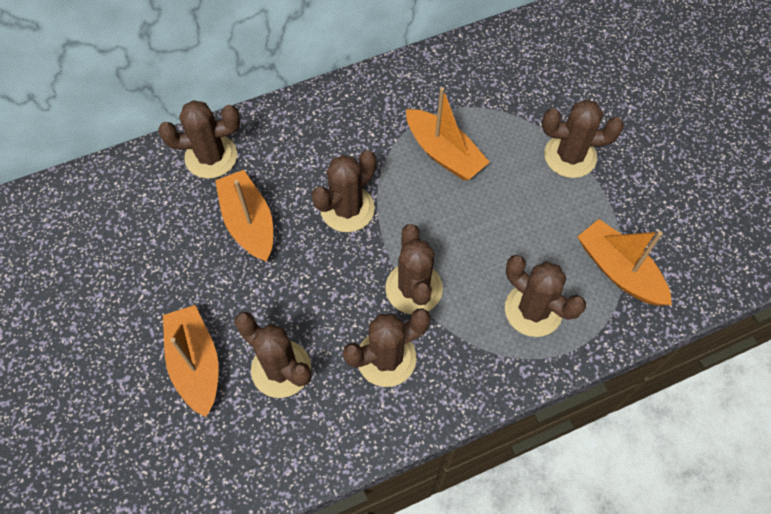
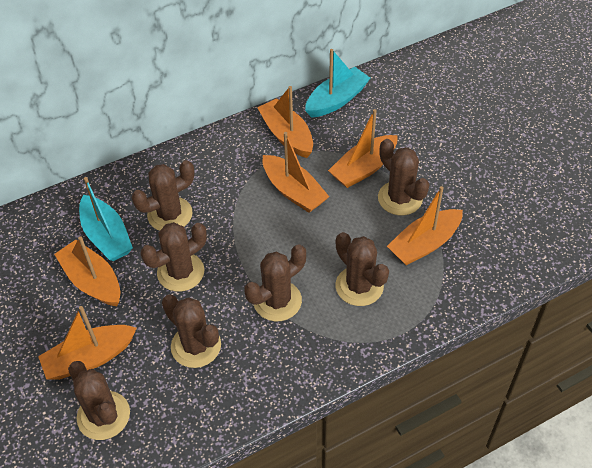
orange boat: 4 -> 6
turquoise boat: 0 -> 2

